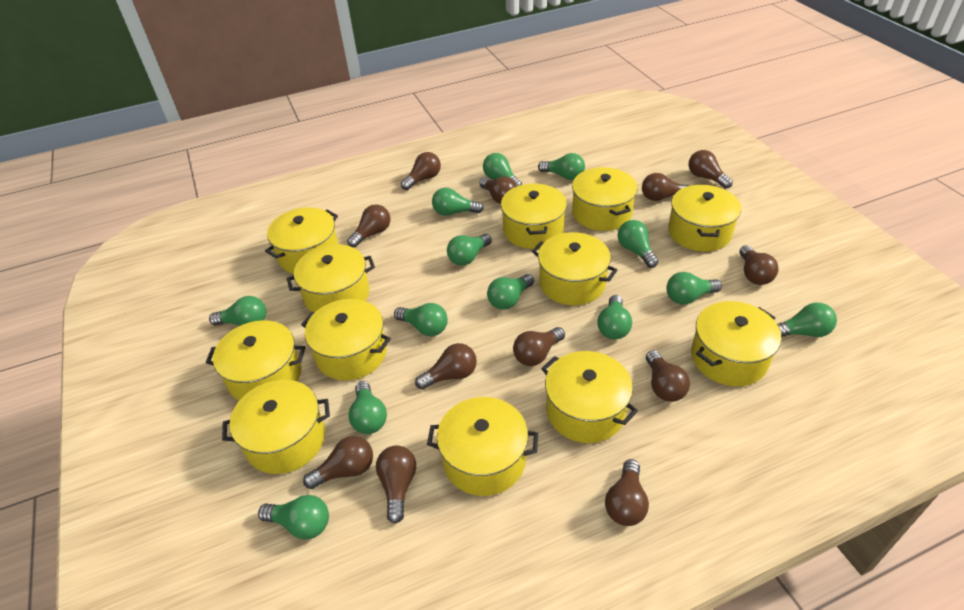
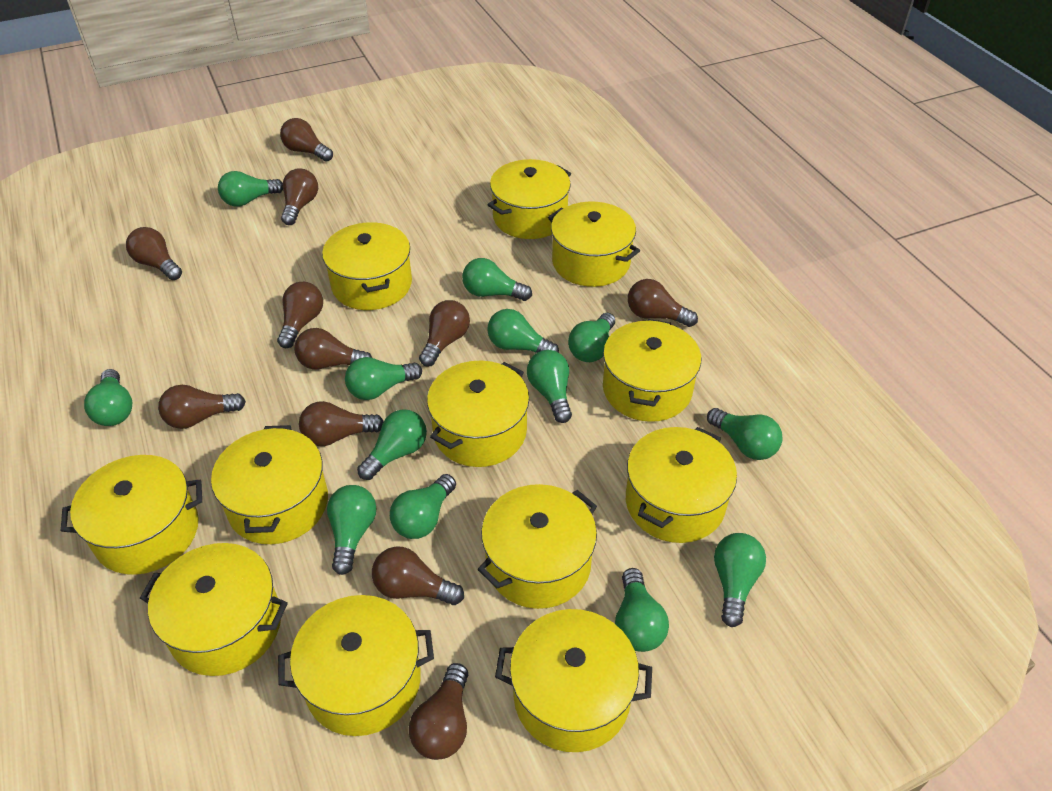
brown light bulb: 12 -> 11

